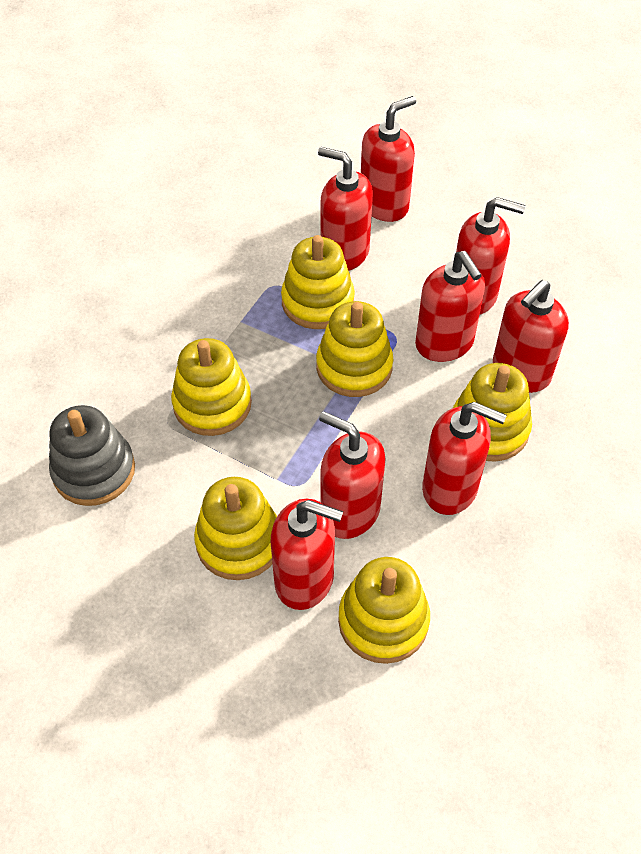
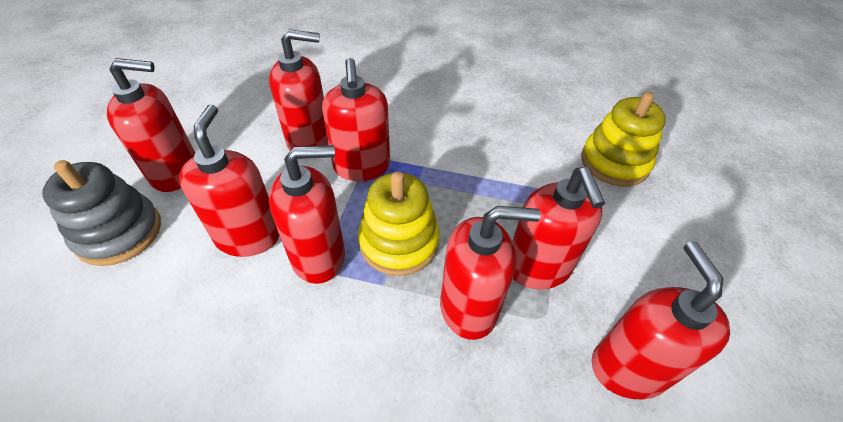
yellow stacking toy: 6 -> 2

